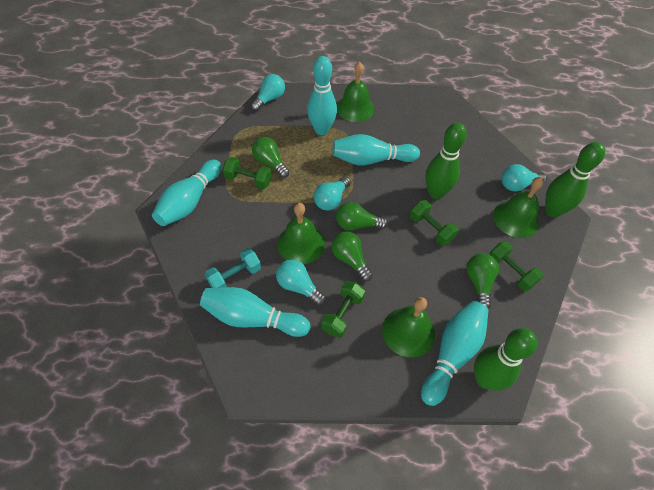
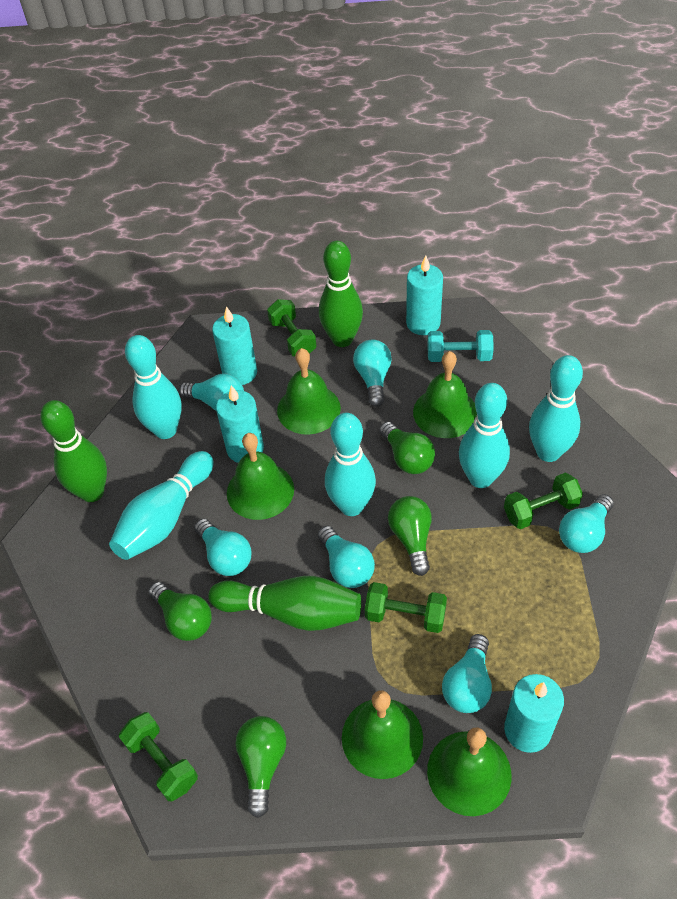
green bell: 4 -> 5
turquoise candle: 0 -> 4
turquoise light bulb: 4 -> 6

